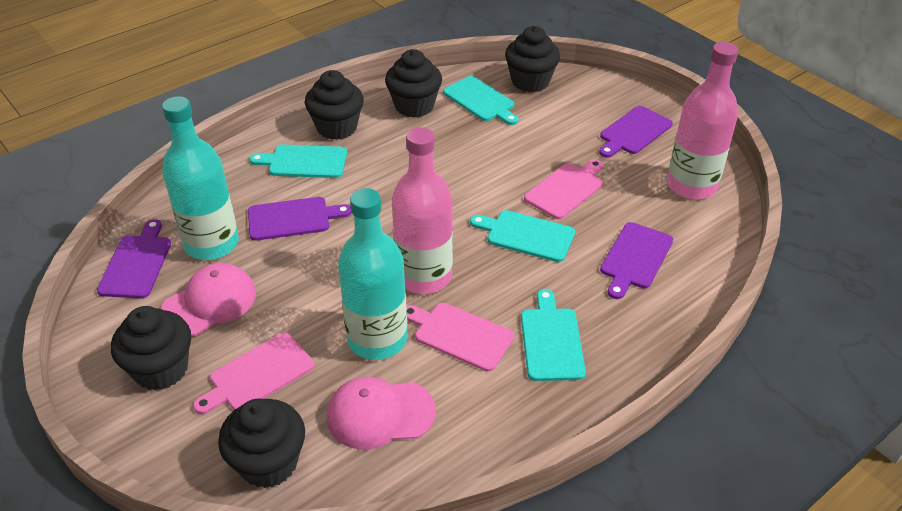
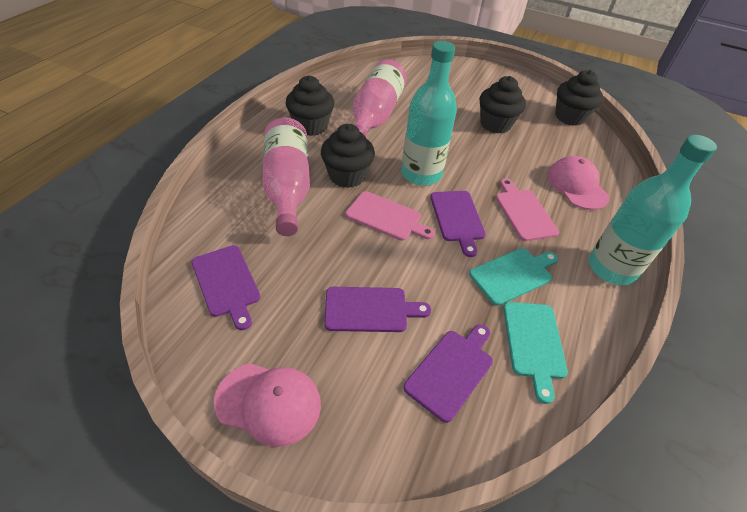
black cupcake: 5 -> 4
pink cutting board: 3 -> 2
turquoise cutting board: 4 -> 2

